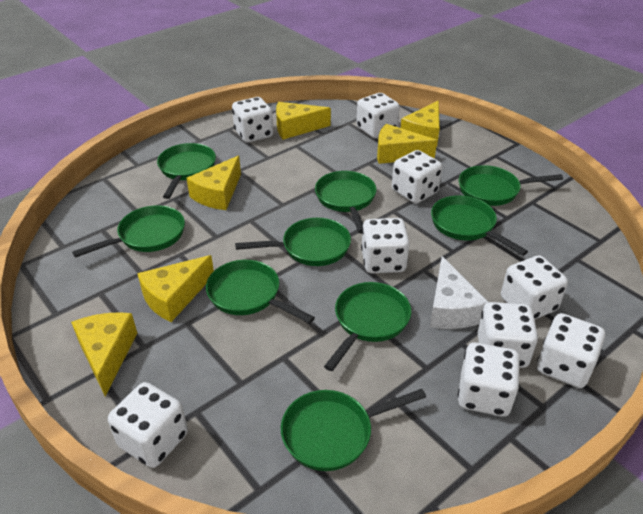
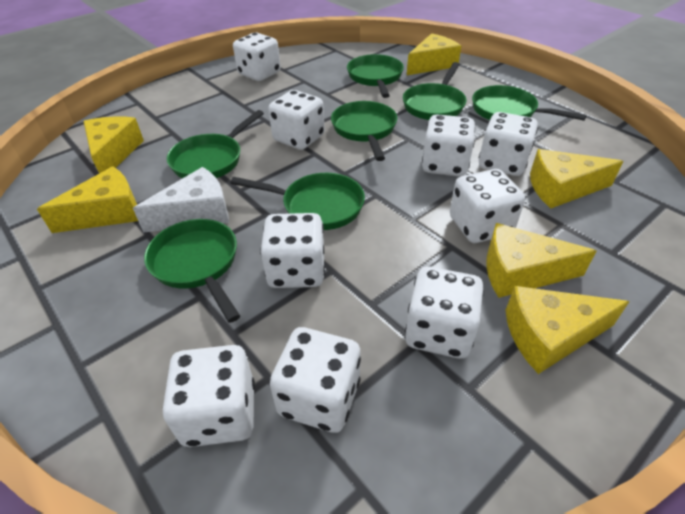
green pan: 9 -> 7

